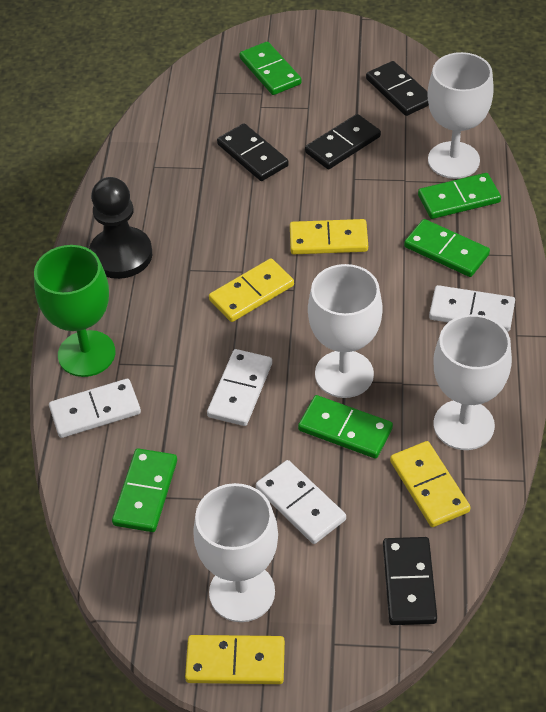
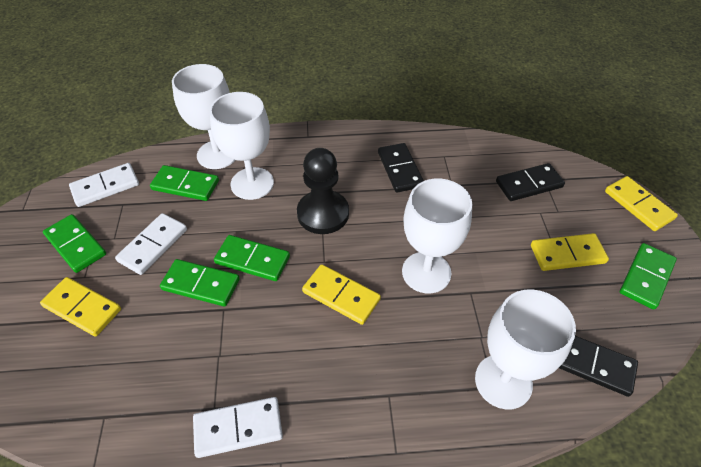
black domino: 4 -> 3
green goblet: 1 -> 0
white domino: 4 -> 3

